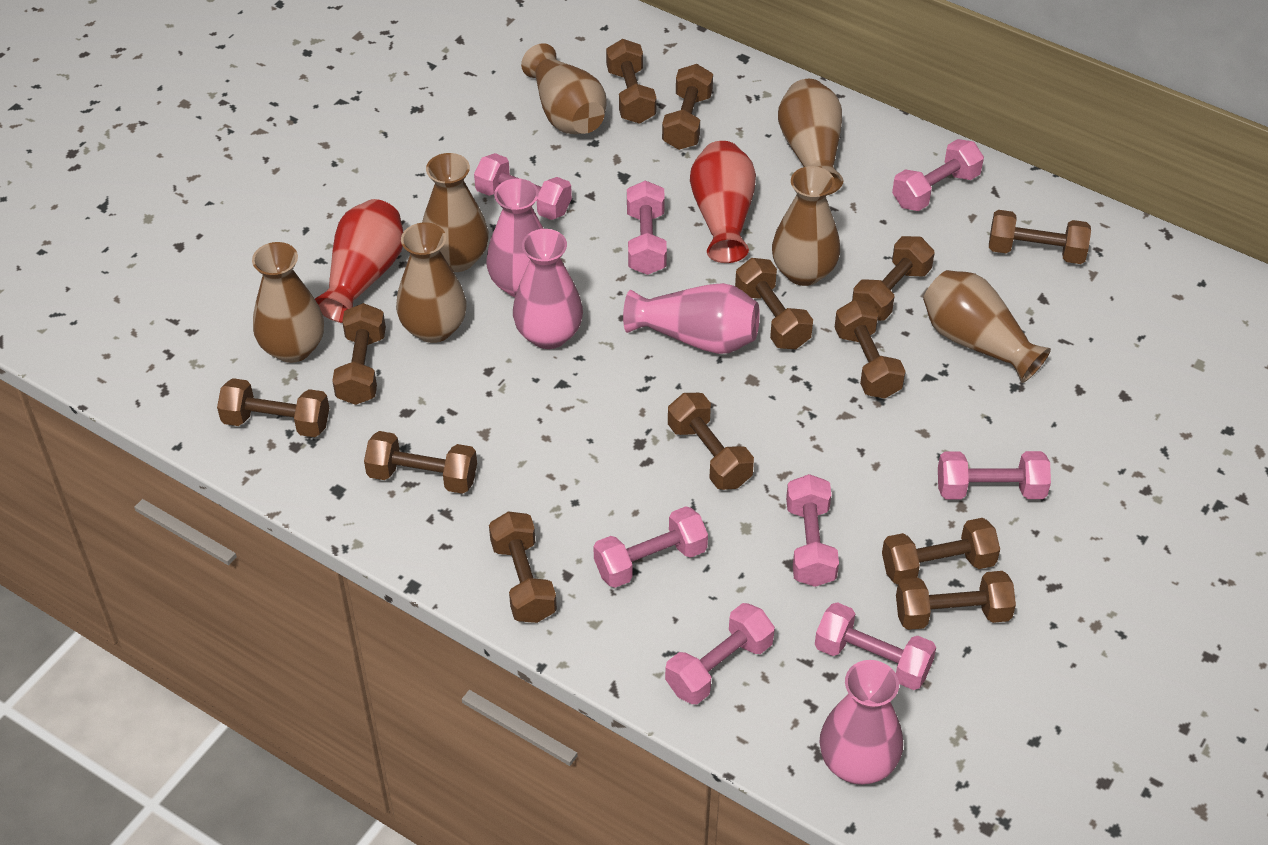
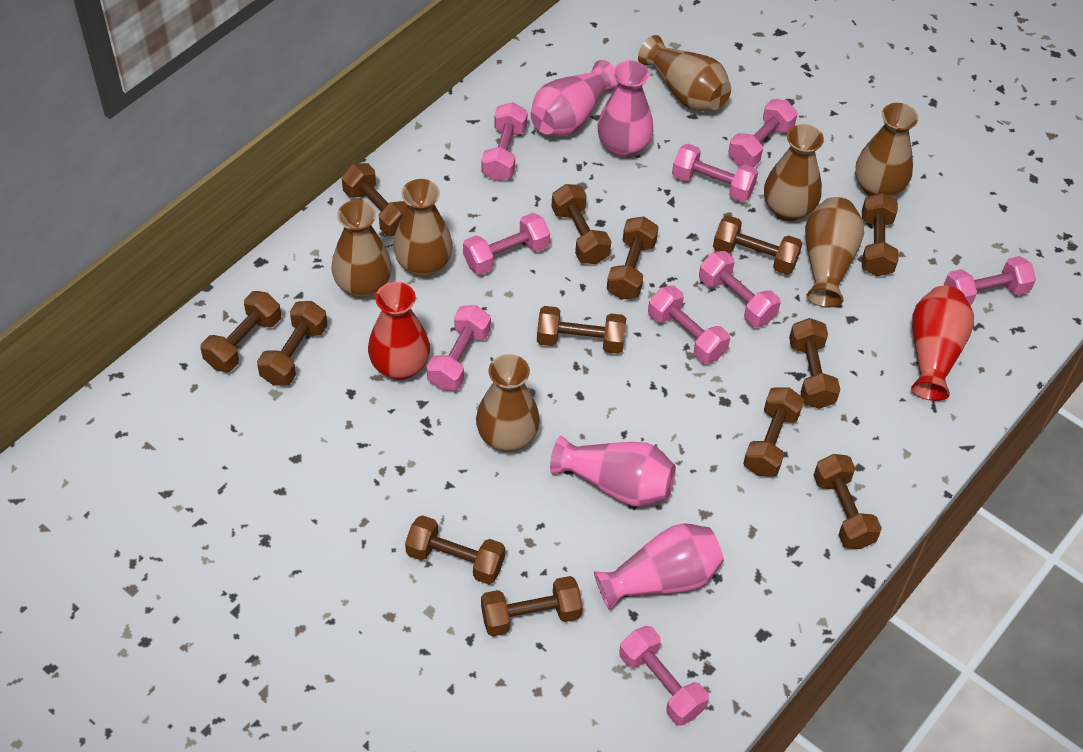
pink dumbbell: 8 -> 9

